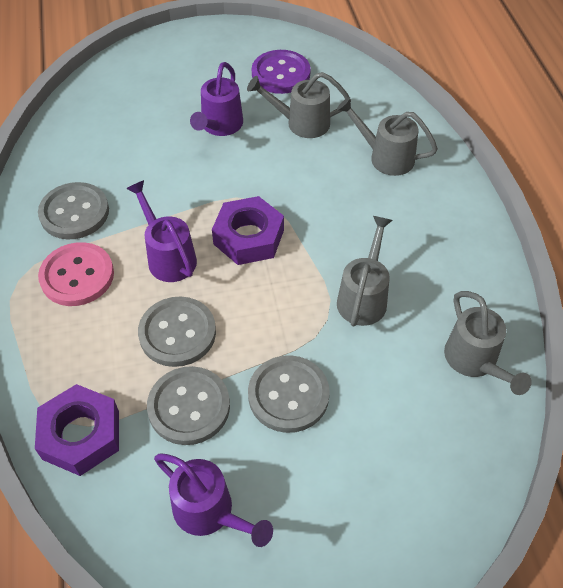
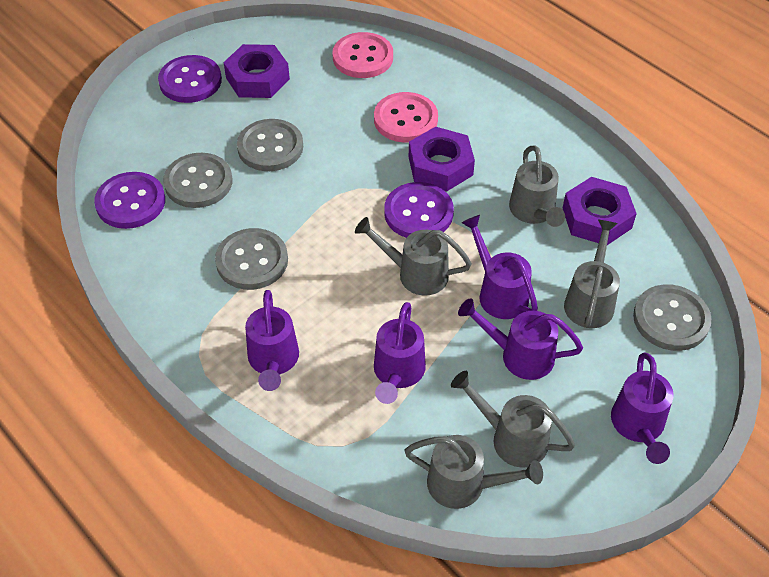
grey watering can: 4 -> 5
pink button: 1 -> 2
purple button: 1 -> 3
purple nut: 2 -> 3
purple watering can: 3 -> 5

